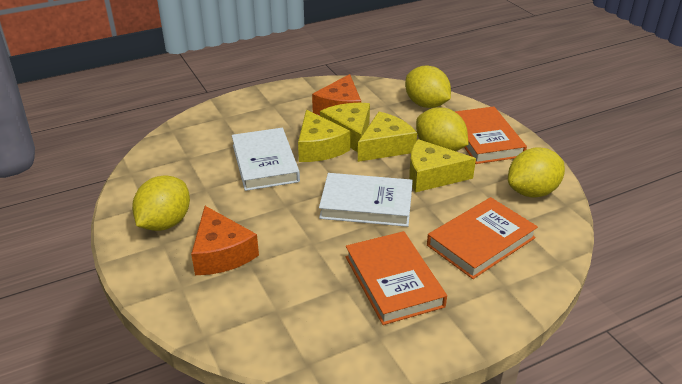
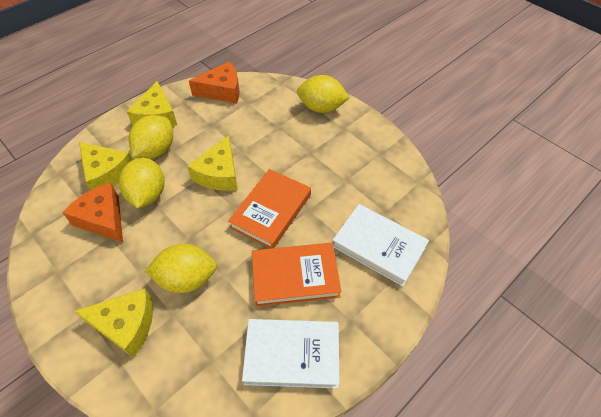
orange book: 3 -> 2

